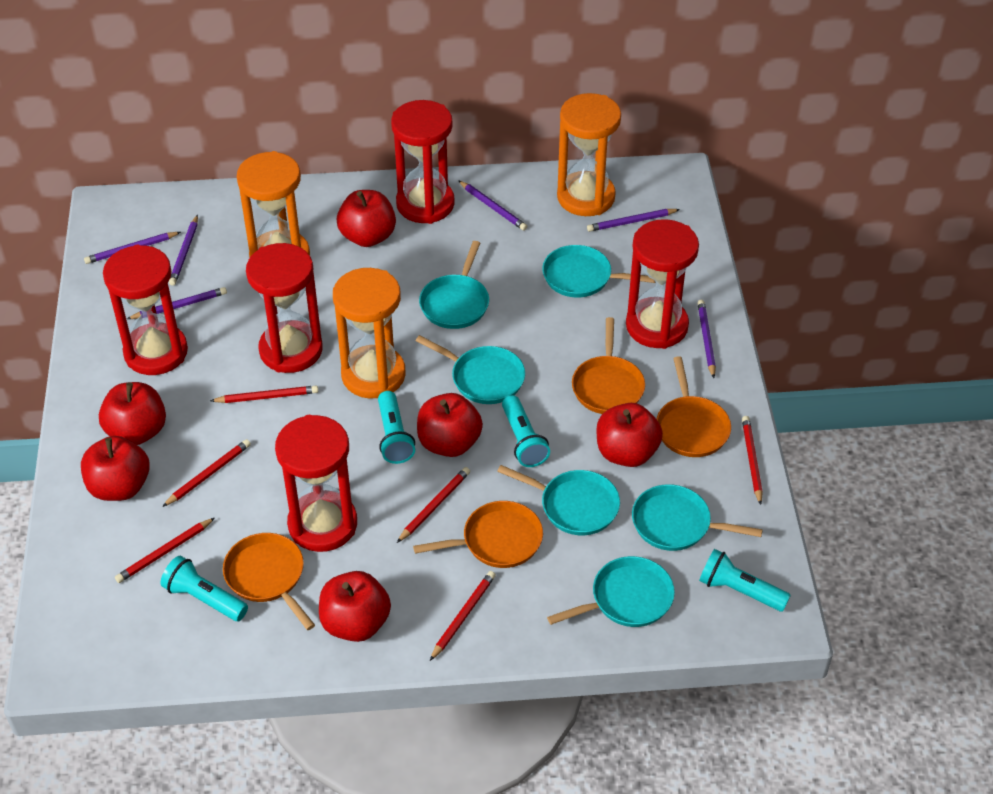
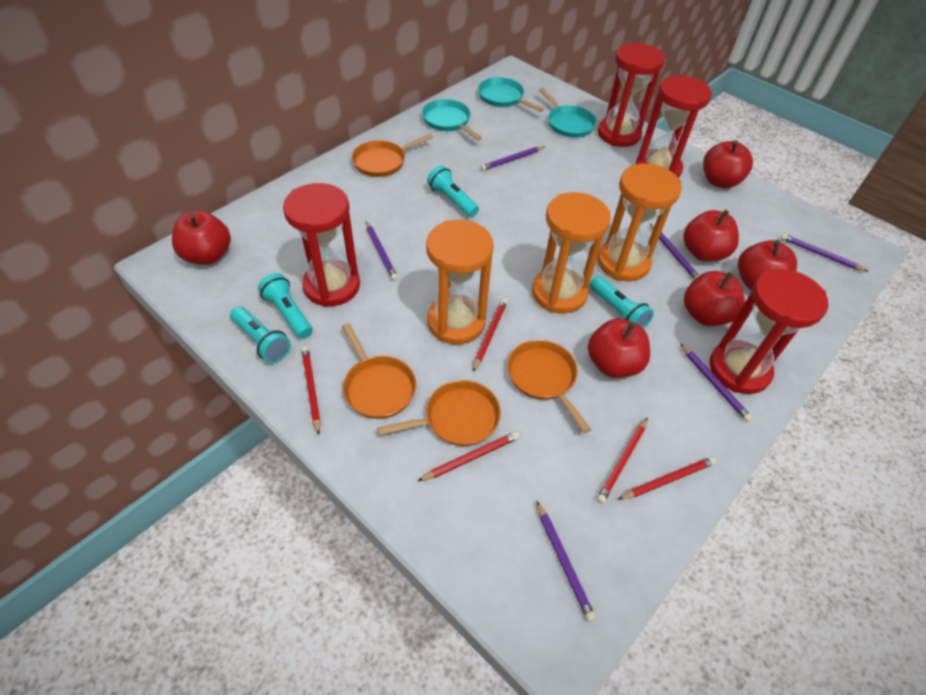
red hourglass: 5 -> 4
red pencil: 6 -> 5
turquoise pan: 6 -> 3

